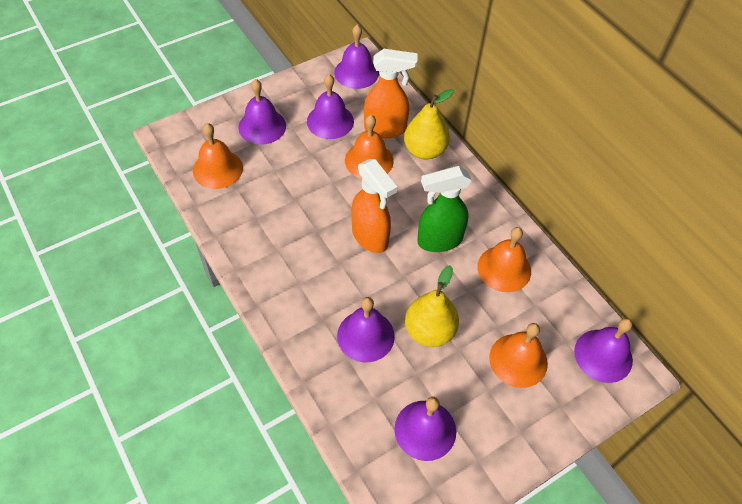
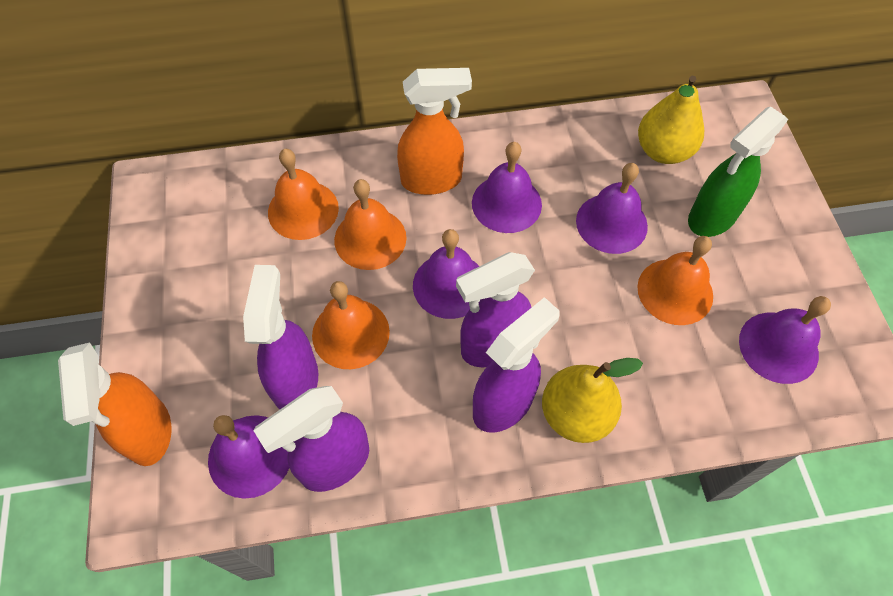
purple bell: 6 -> 5
purple spray bottle: 0 -> 4

